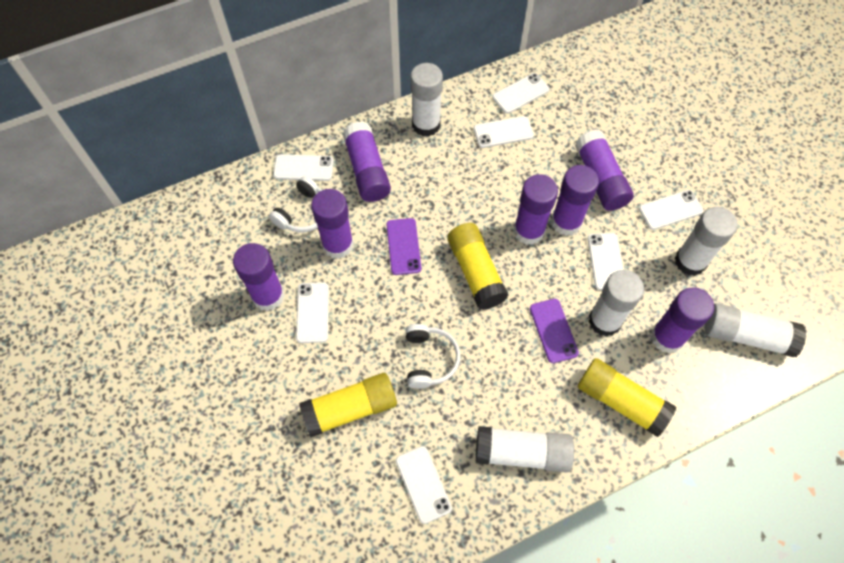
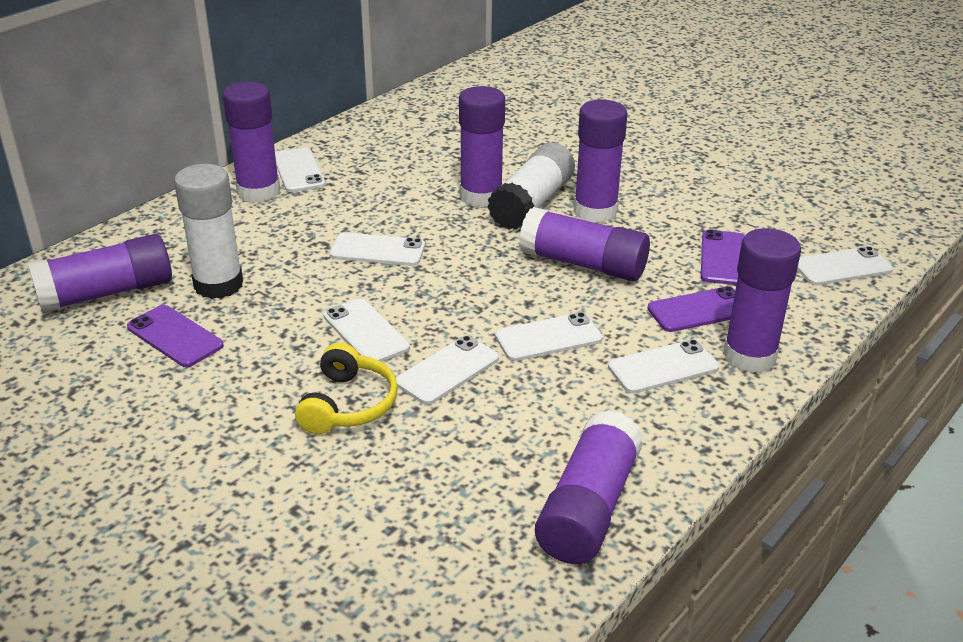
purple phone: 2 -> 3
white glue stick: 5 -> 2
white headphones: 2 -> 0
yellow glue stick: 3 -> 0
yellow headphones: 0 -> 1

